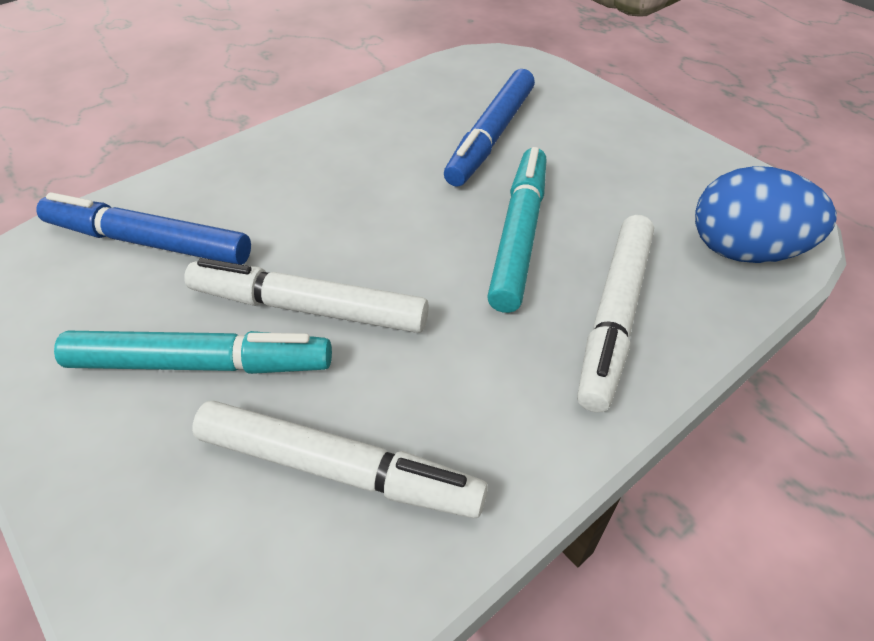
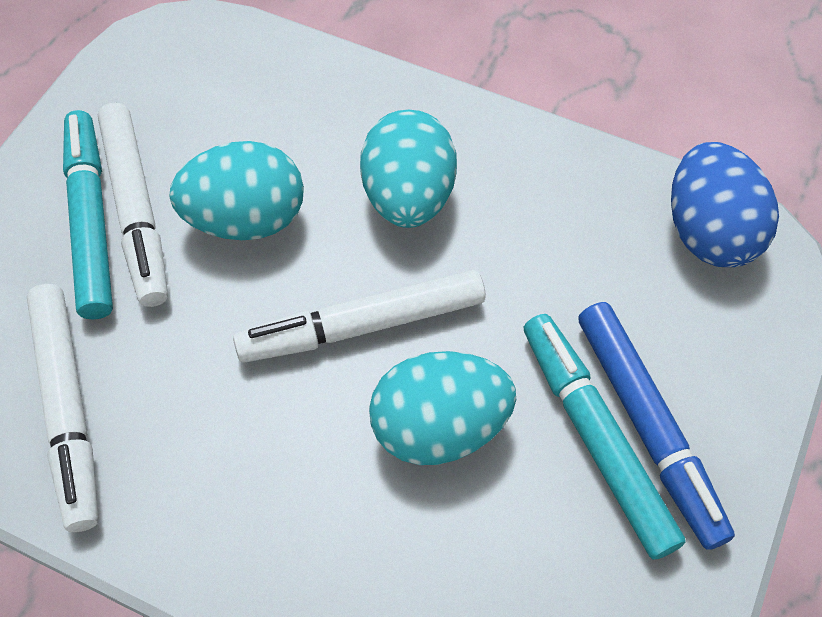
blue marker: 2 -> 1
turquoise egg: 0 -> 3

